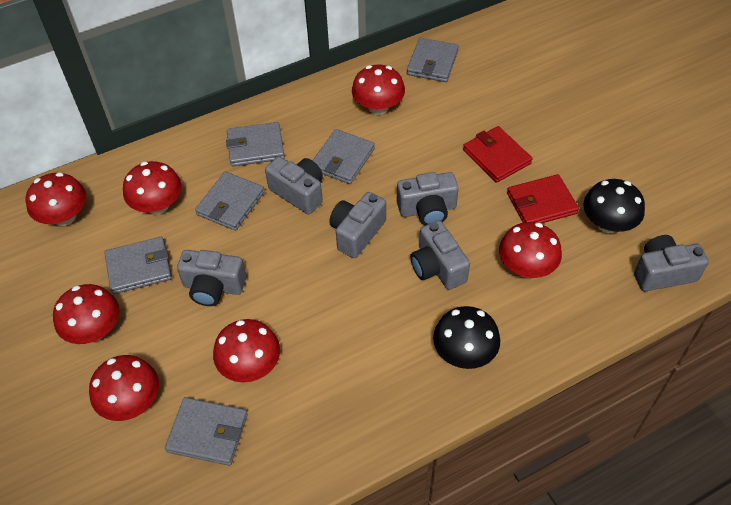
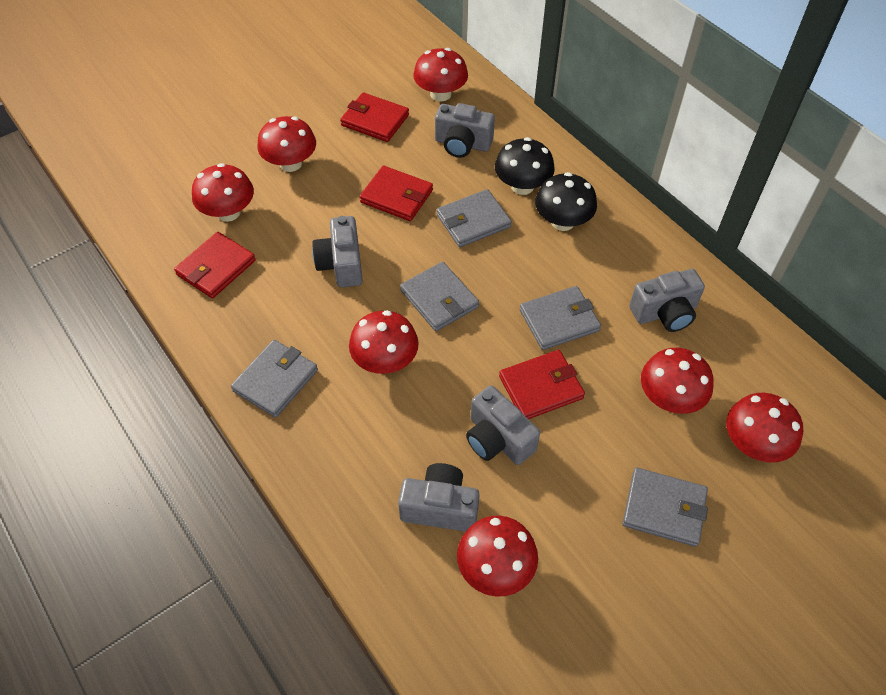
grey camera: 6 -> 5
grey wallet: 6 -> 5
red wallet: 2 -> 4

